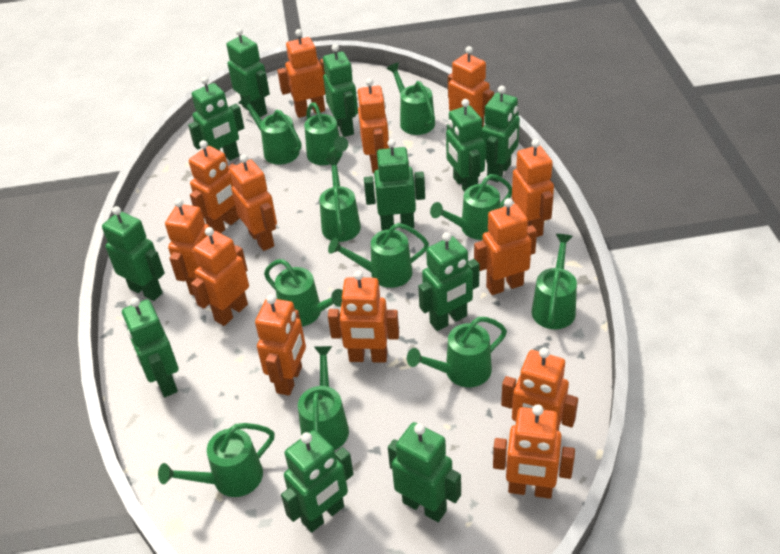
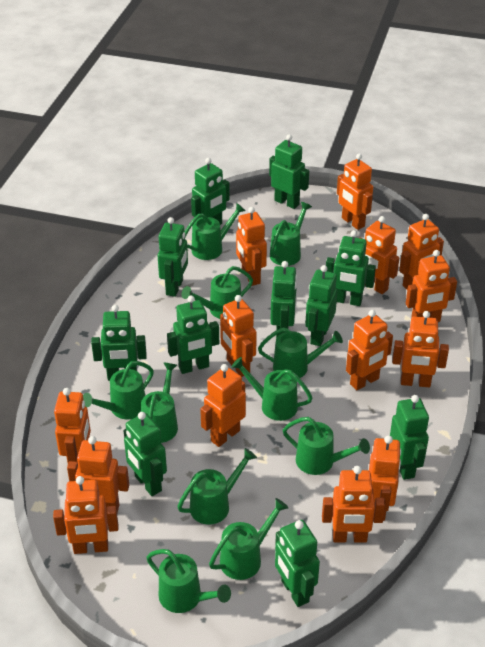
orange robot: 13 -> 14

